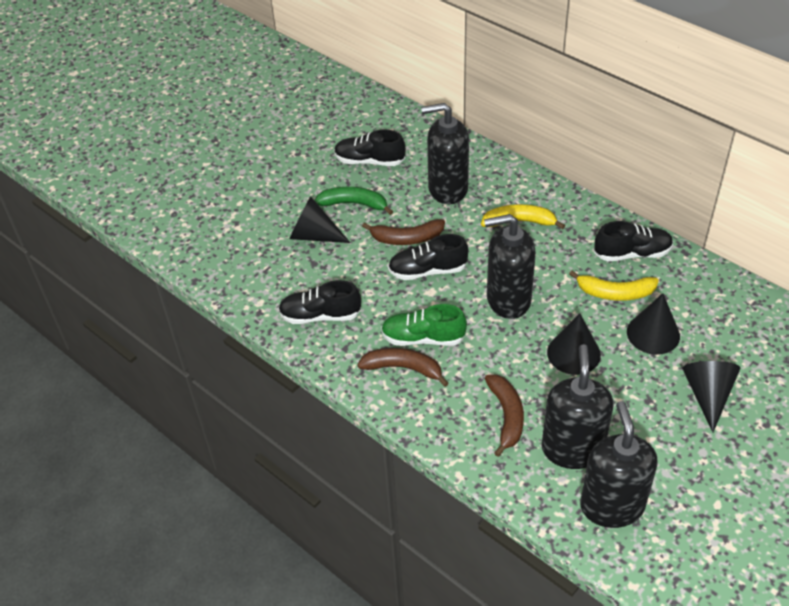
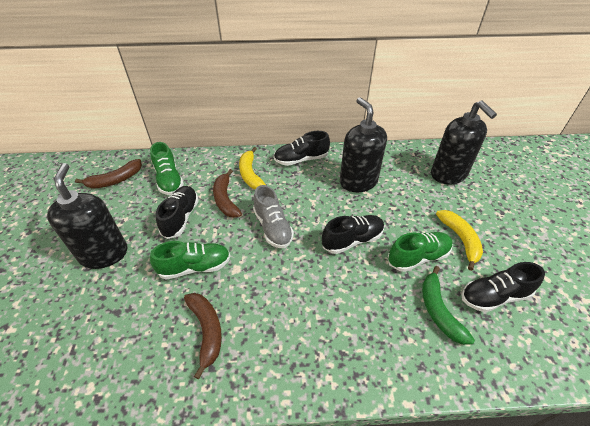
black cone: 4 -> 0
black soap dispenser: 4 -> 3
green shoe: 1 -> 3
grey shoe: 0 -> 1

